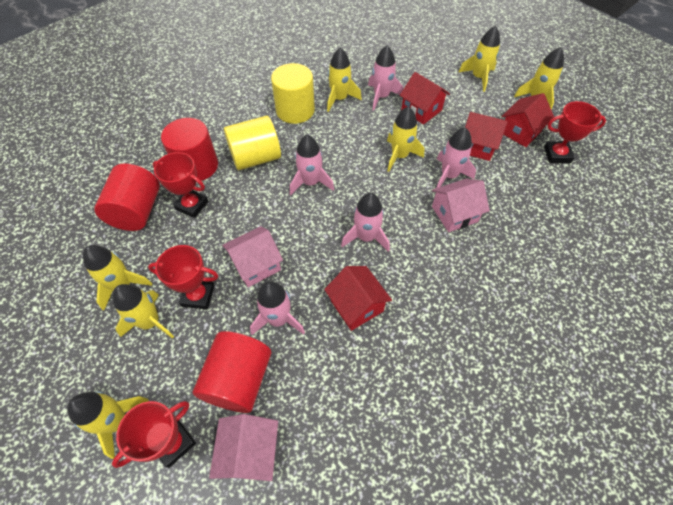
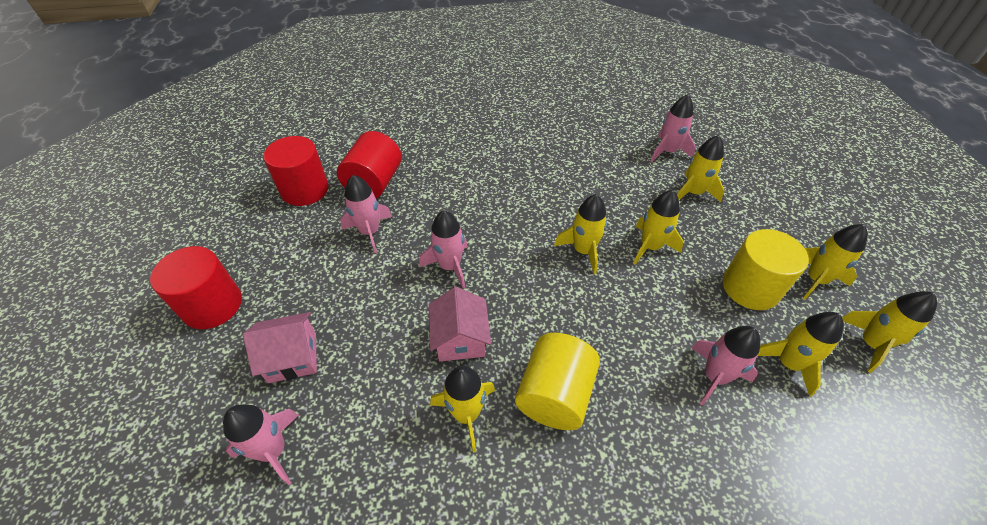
pink house: 3 -> 2
red house: 4 -> 0
red trophy: 4 -> 0

